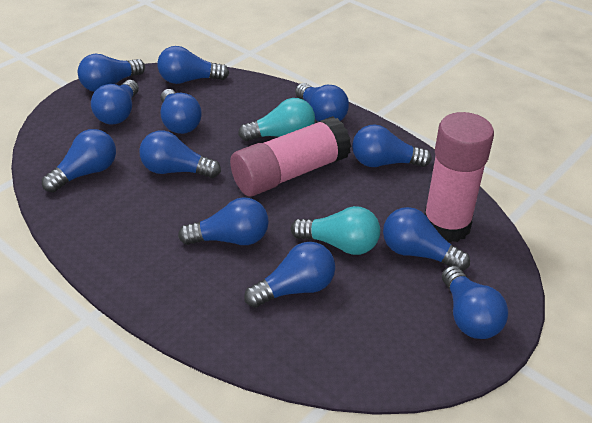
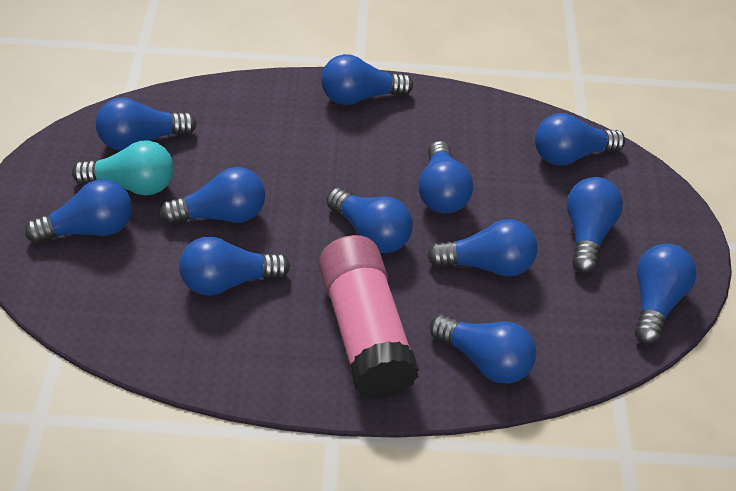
pink glue stick: 2 -> 1
turquoise light bulb: 2 -> 1

